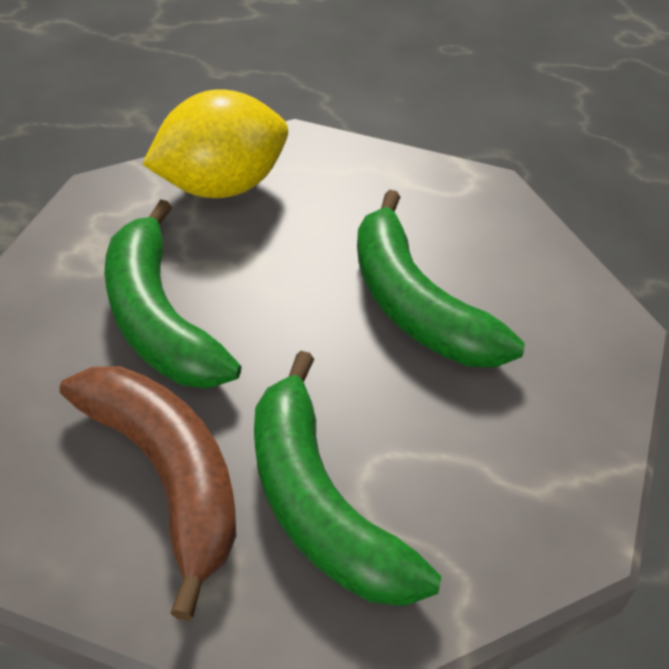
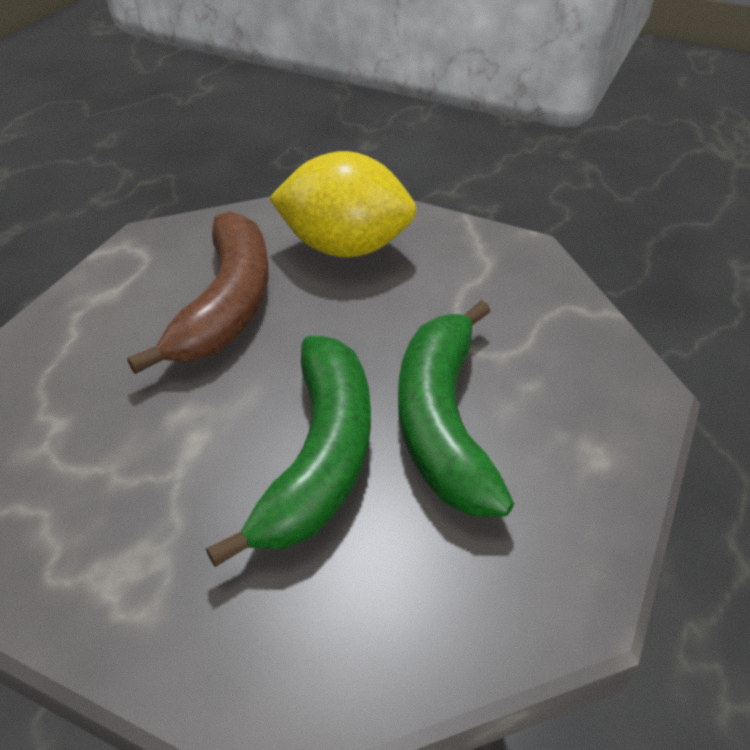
green banana: 3 -> 2

